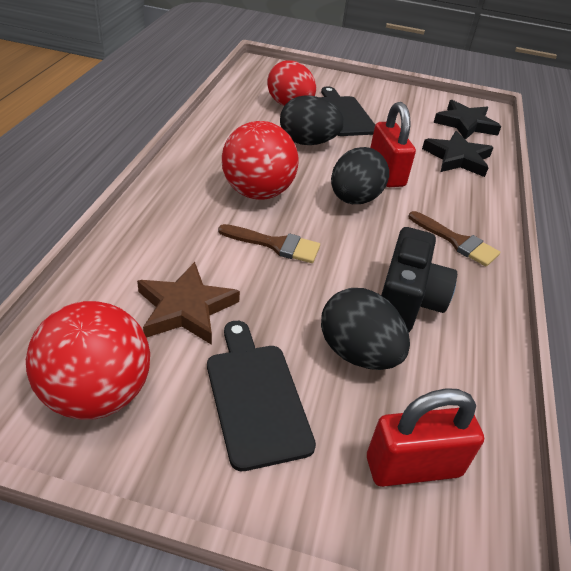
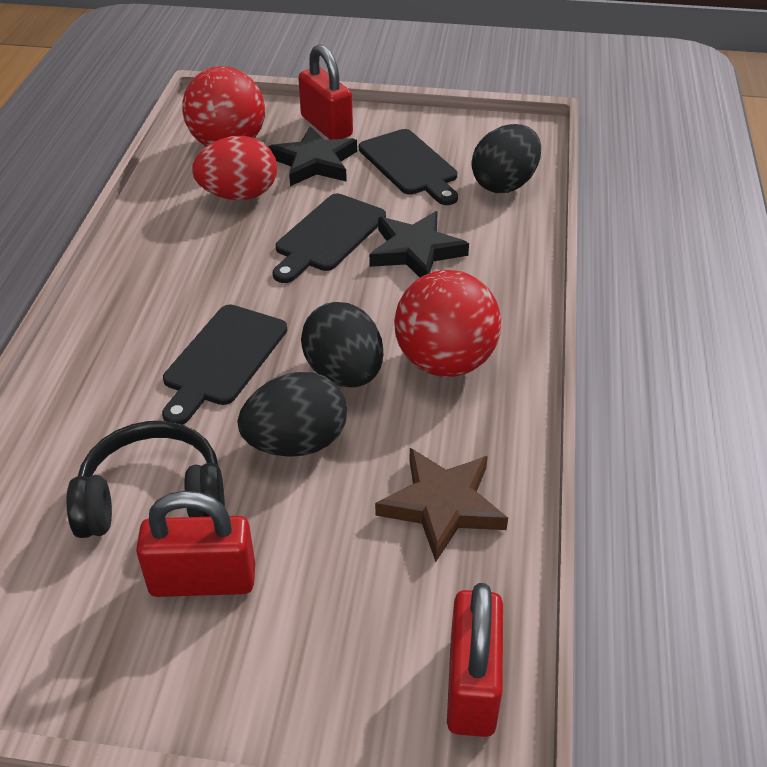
black camera: 1 -> 0
black cutting board: 2 -> 3
black headphones: 0 -> 1
brown brush: 2 -> 0
red padlock: 2 -> 3

